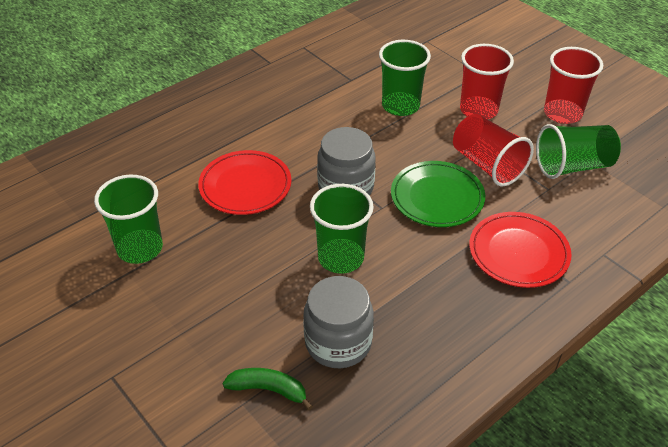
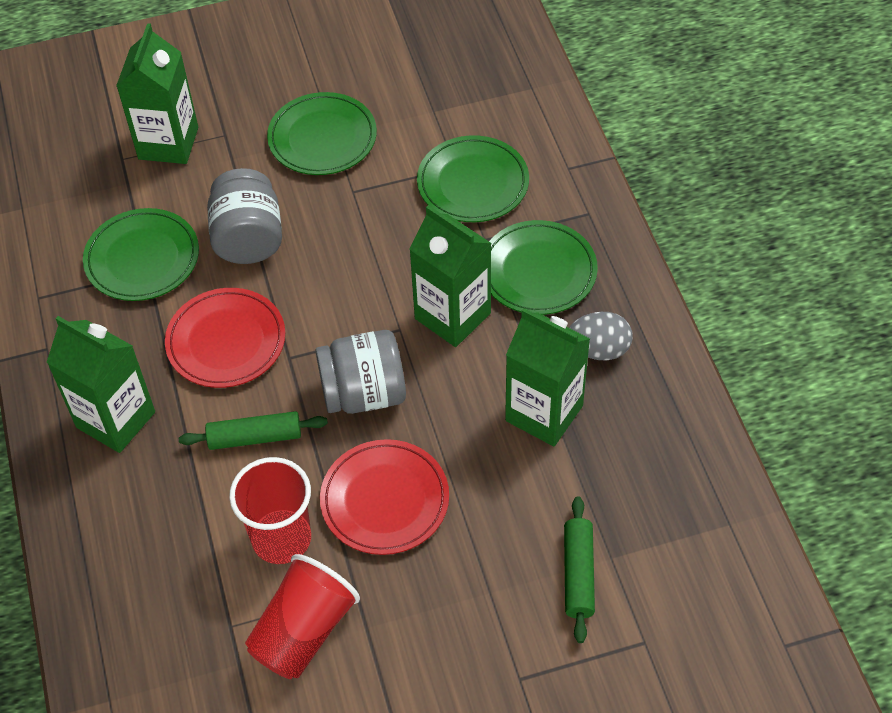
green banana: 1 -> 0
green carton: 0 -> 4
green cup: 4 -> 0
green plate: 1 -> 4
green rolling pin: 0 -> 2
grey egg: 0 -> 1
red cup: 3 -> 2

